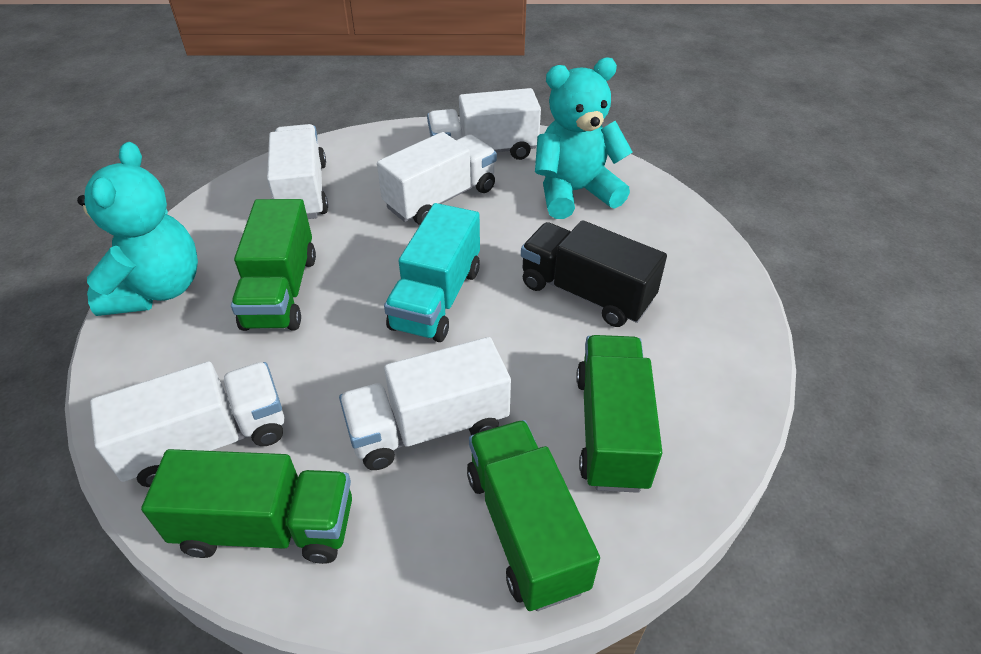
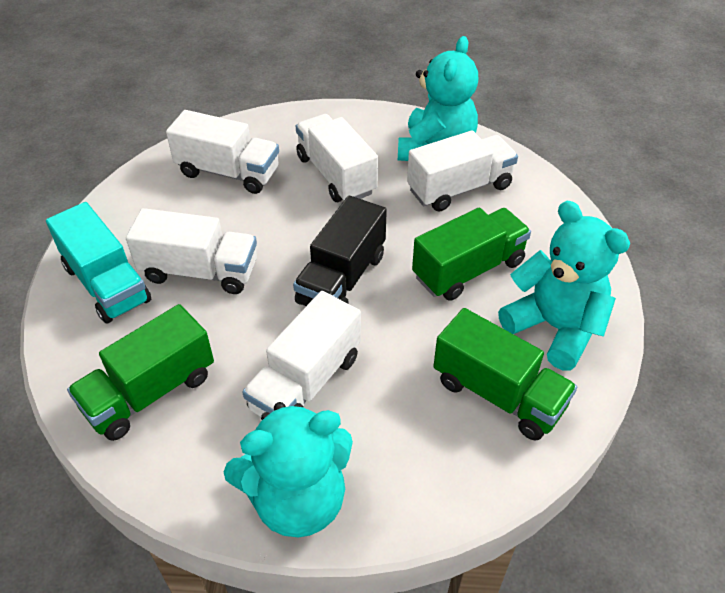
green truck: 4 -> 3
turquoise teddy bear: 2 -> 3

